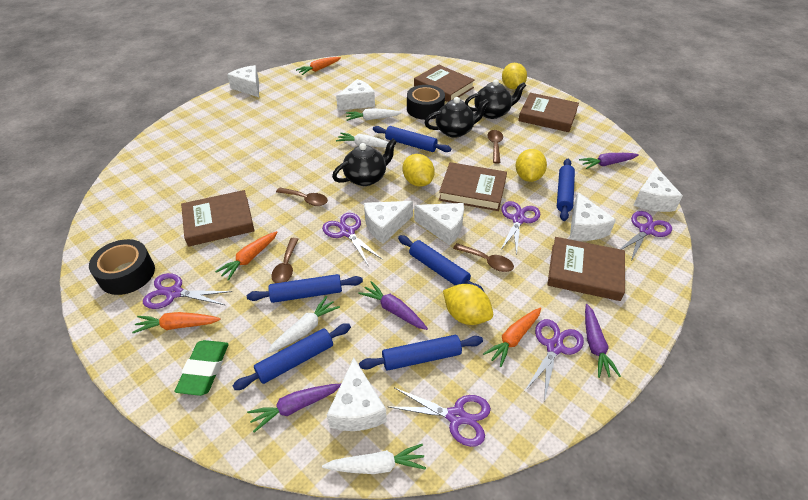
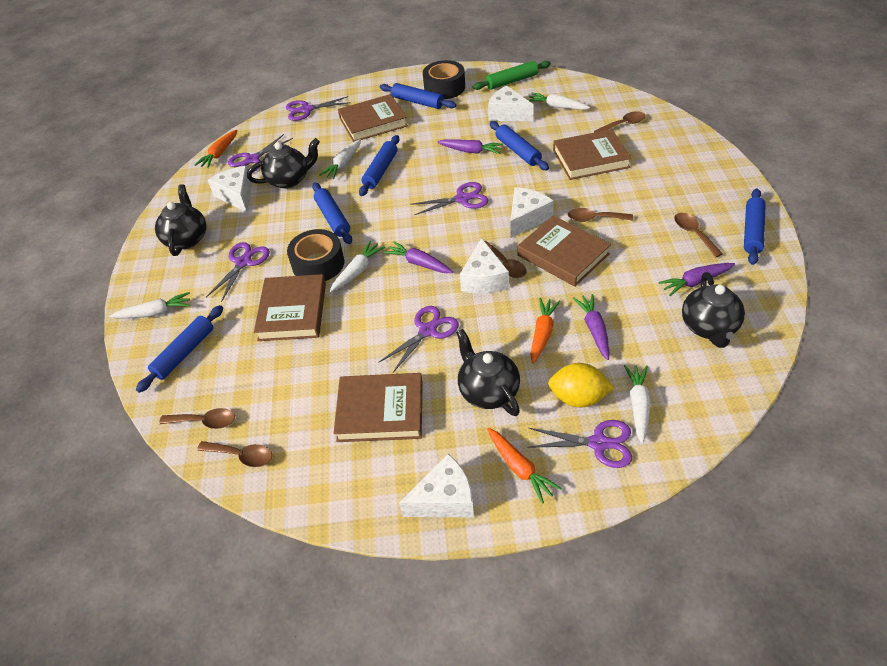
black teapot: 3 -> 4
brown spoon: 4 -> 6
green eraser: 1 -> 0
green rolling pin: 0 -> 1
orange carrot: 4 -> 3
white carrot: 4 -> 5
white cheese: 7 -> 5
yellow lemon: 4 -> 1

